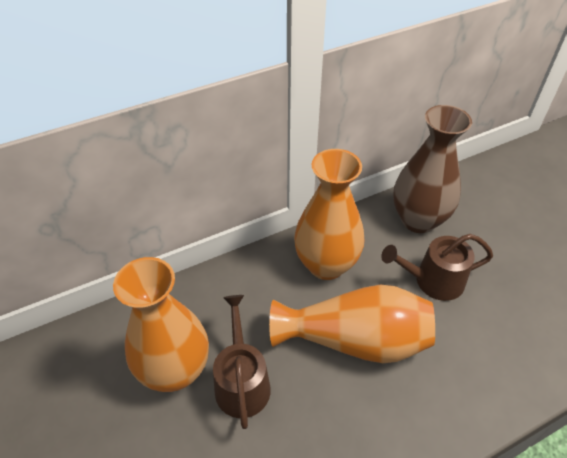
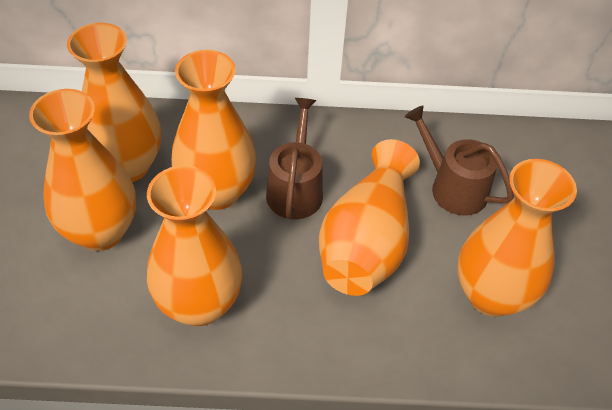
brown vase: 1 -> 0
orange vase: 3 -> 6

